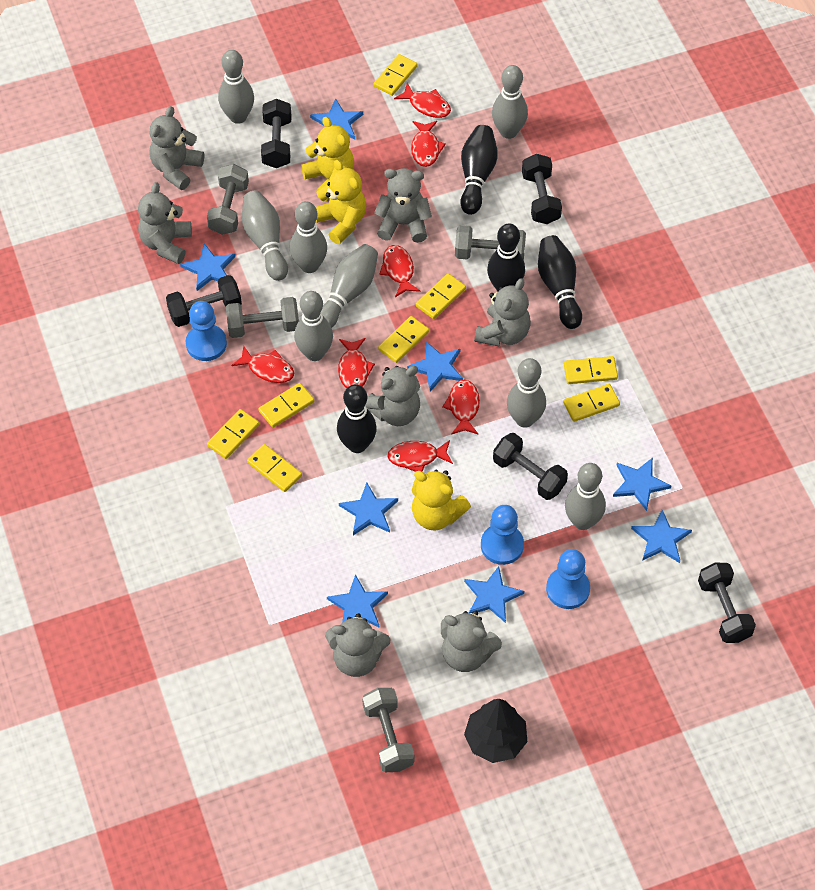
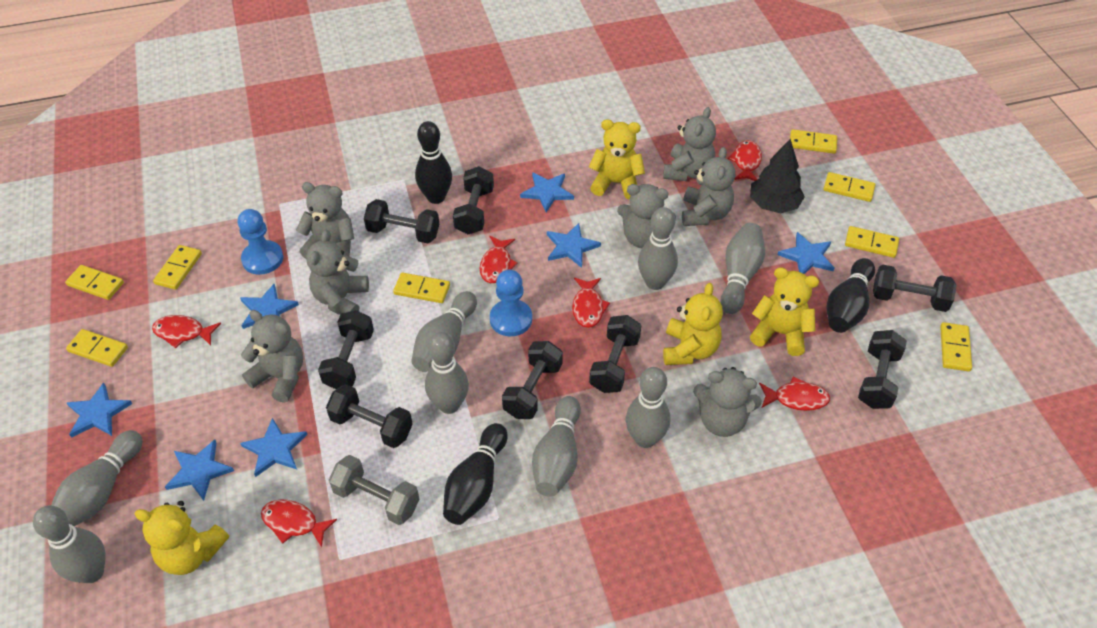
black bowling pin: 4 -> 3
black dumbbell: 5 -> 8
blue pawn: 3 -> 2
blue star: 8 -> 7
grey dumbbell: 4 -> 1
red fish: 7 -> 6
yellow teddy bear: 3 -> 4

